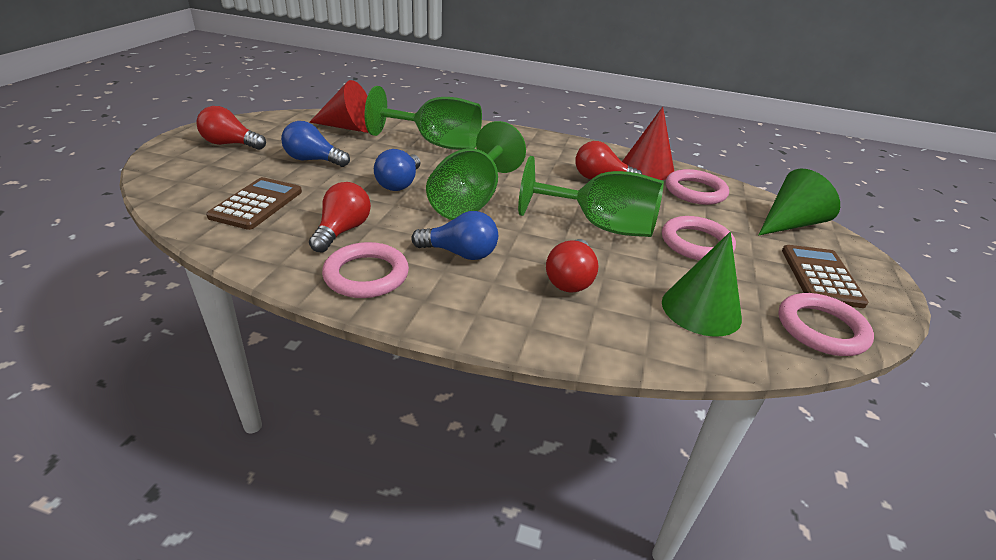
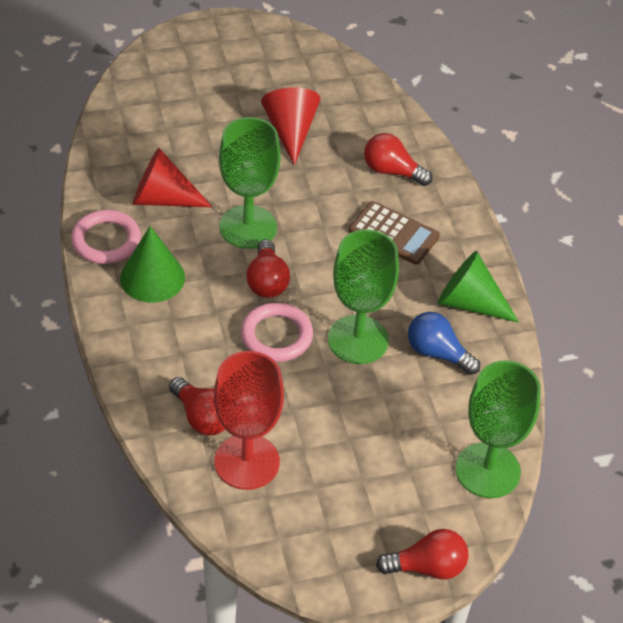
blue light bulb: 3 -> 1
brown calculator: 2 -> 1
pink ring: 4 -> 2
red goblet: 0 -> 1

